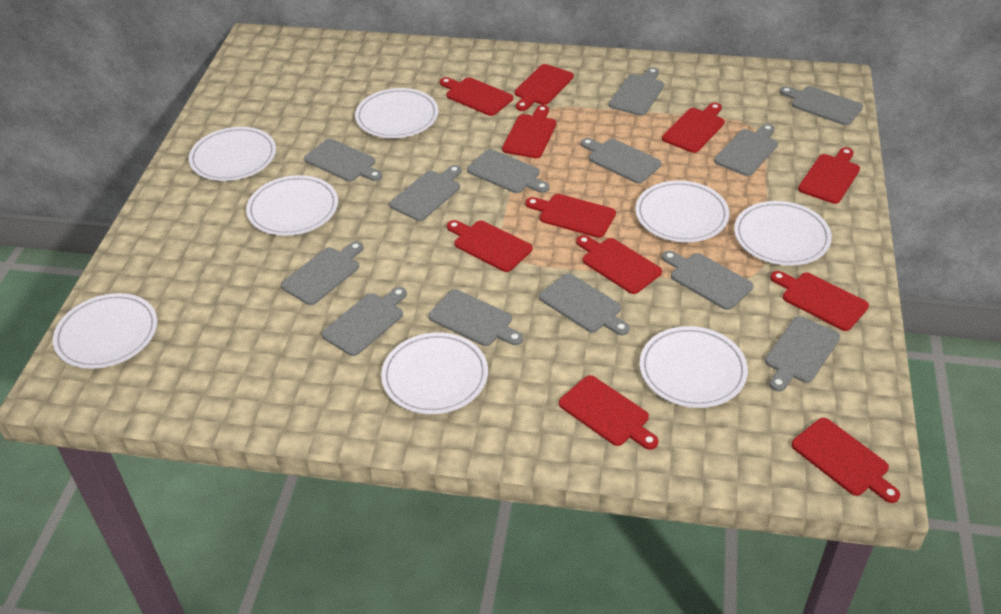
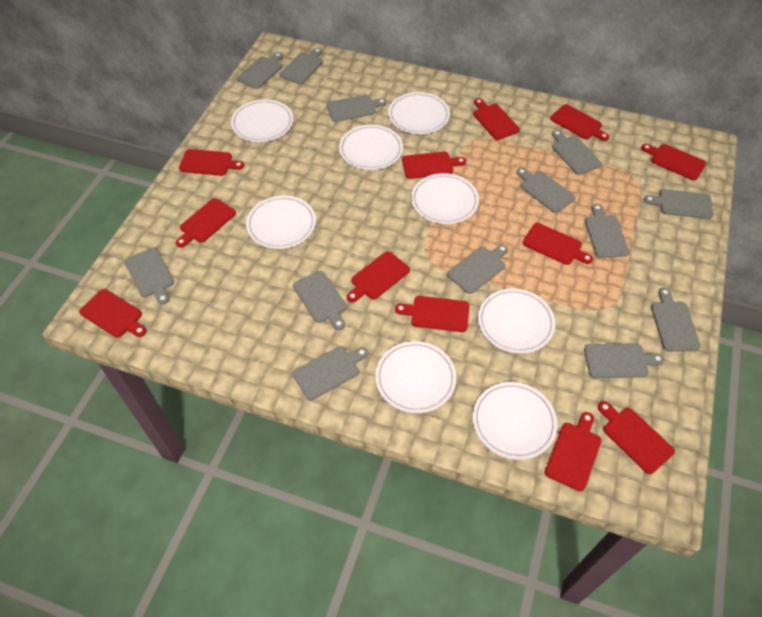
red cutting board: 11 -> 12

